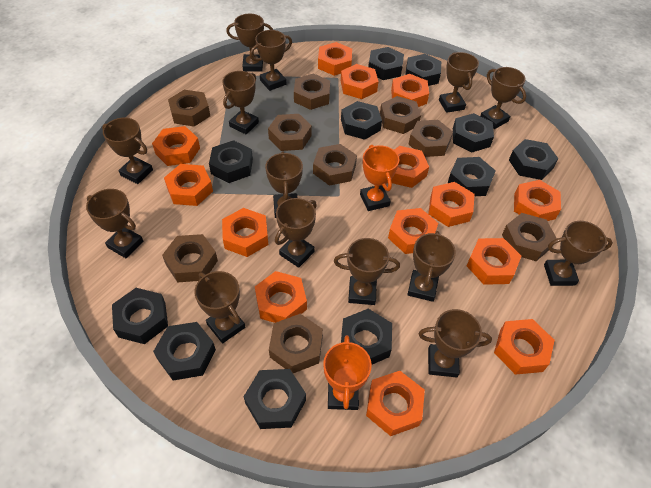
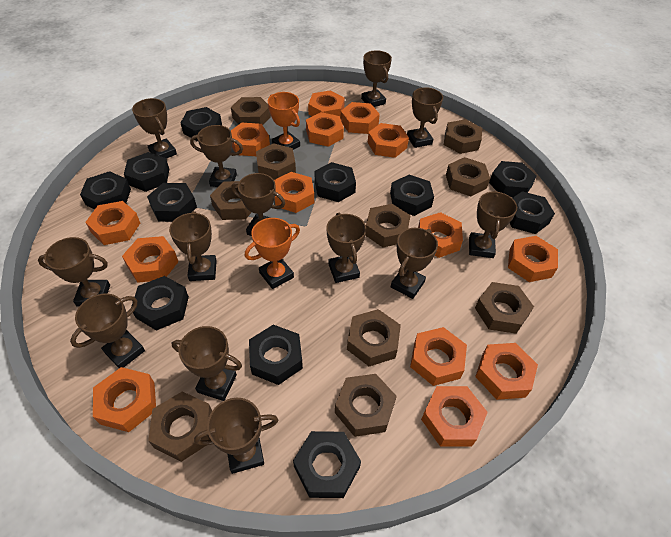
brown nut: 9 -> 10
brown trophy: 14 -> 13

